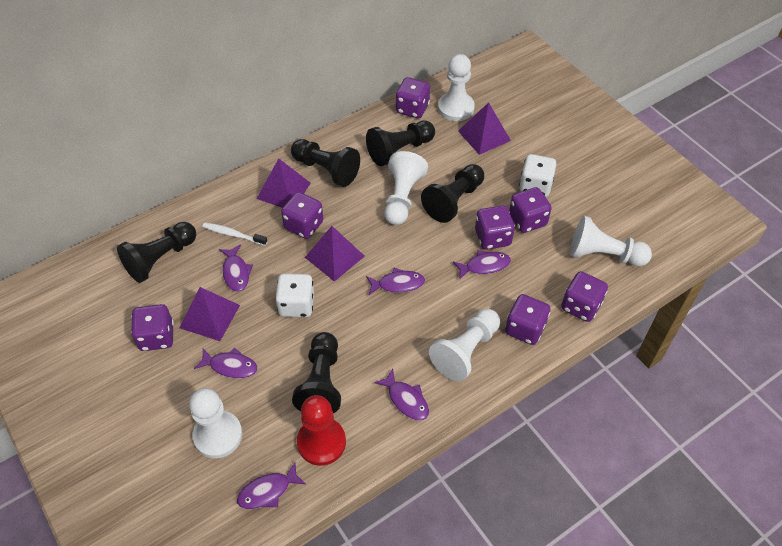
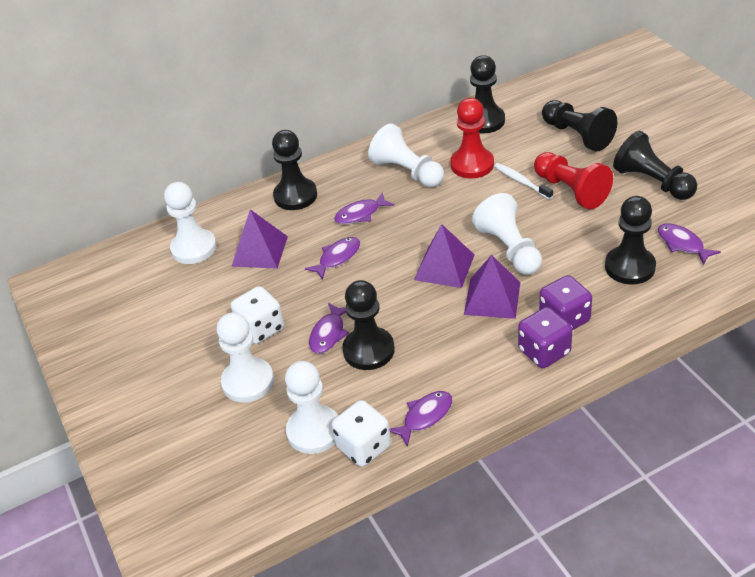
black pawn: 5 -> 6
purple dice: 7 -> 2
purple fish: 6 -> 5
purple pyramid: 4 -> 3
red pawn: 1 -> 2

